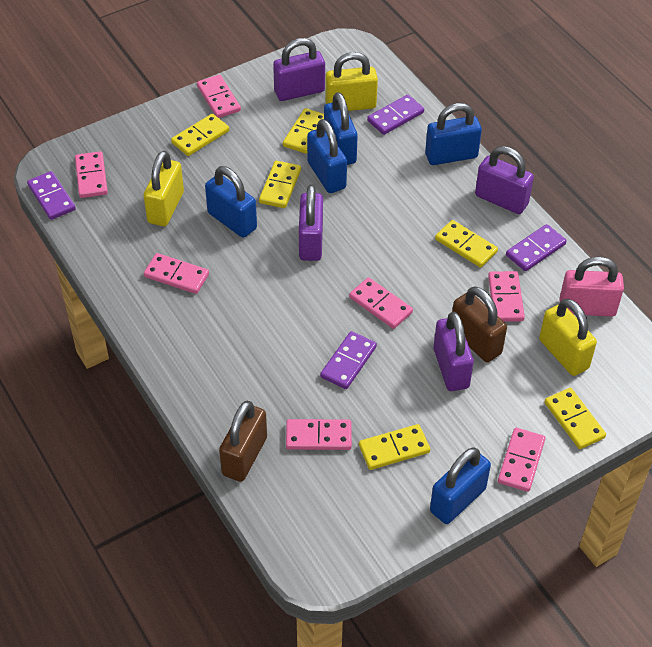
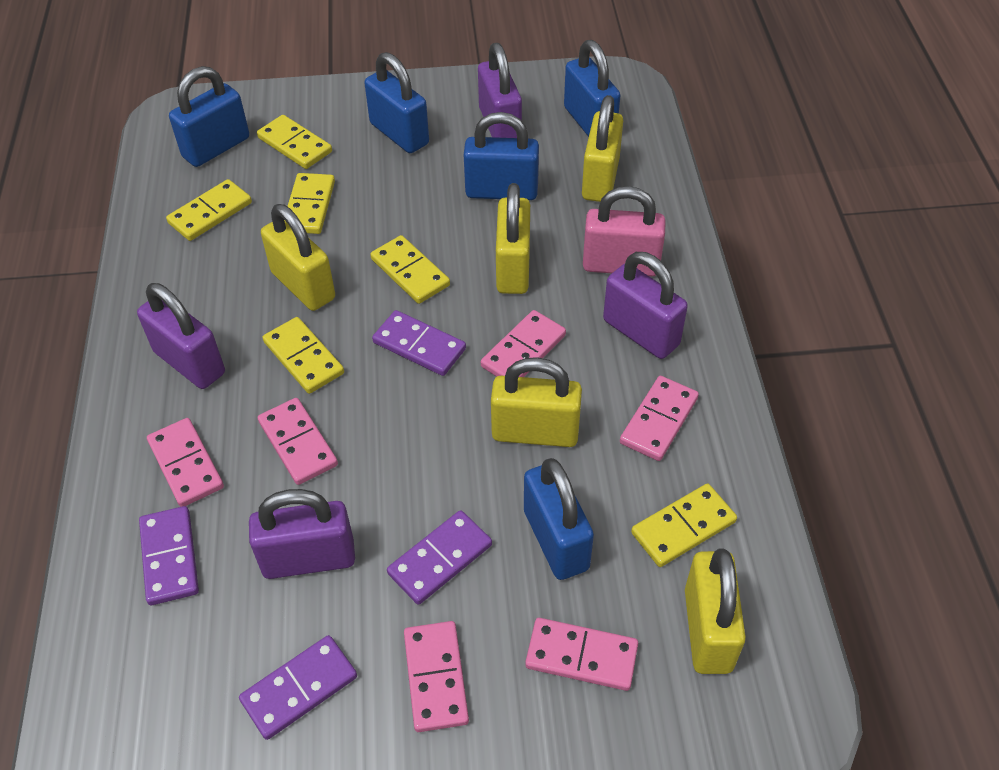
brown padlock: 2 -> 0
pink domino: 7 -> 6
yellow padlock: 3 -> 5

